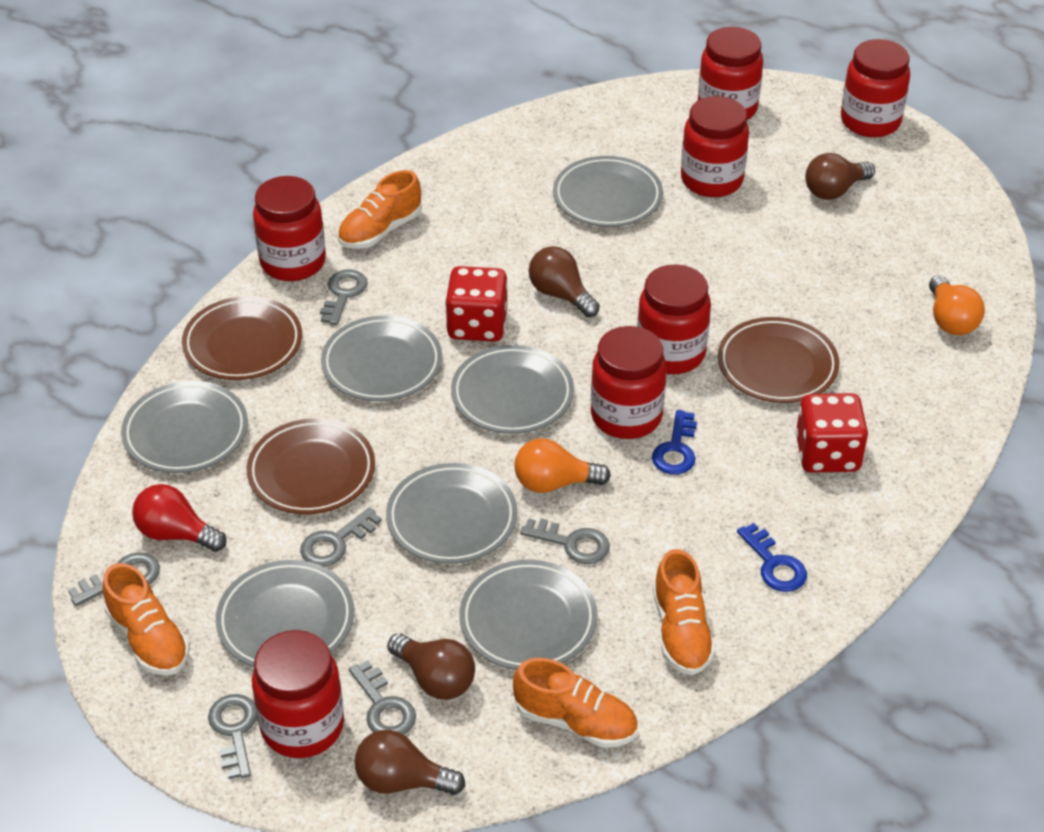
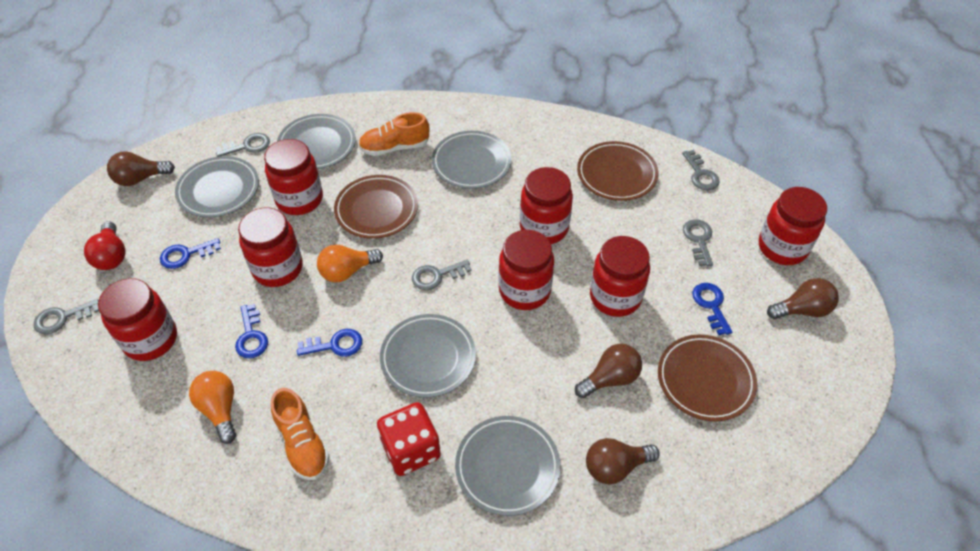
blue key: 2 -> 4
grey key: 6 -> 5
grey plate: 7 -> 5
orange shoe: 4 -> 2
red dice: 2 -> 1

